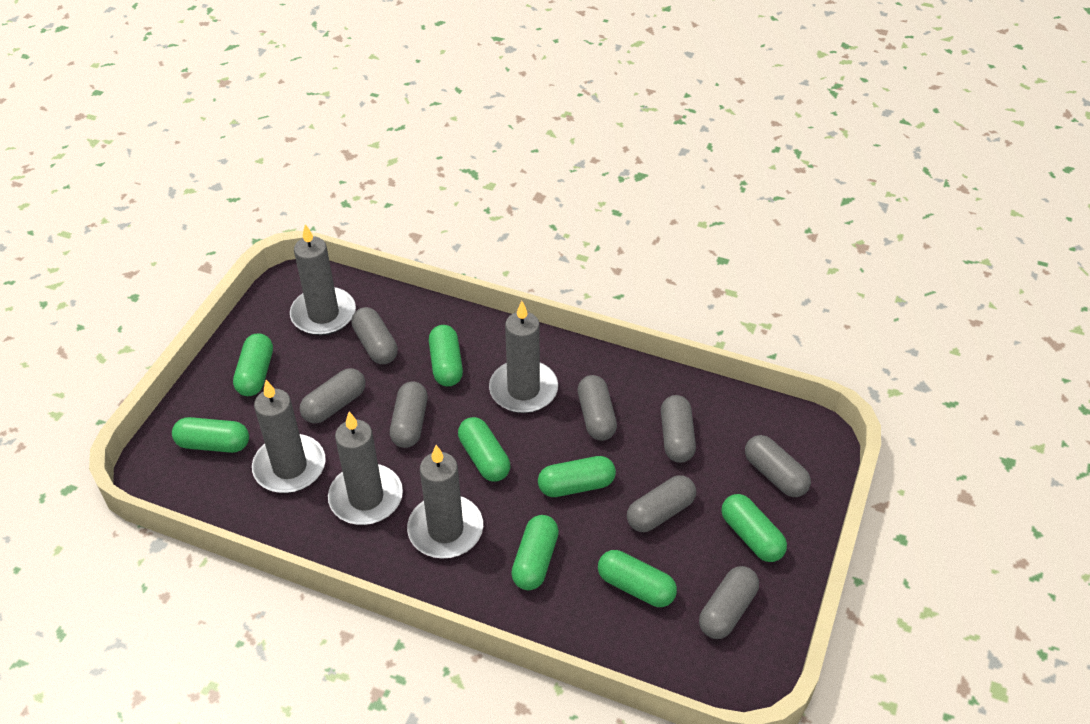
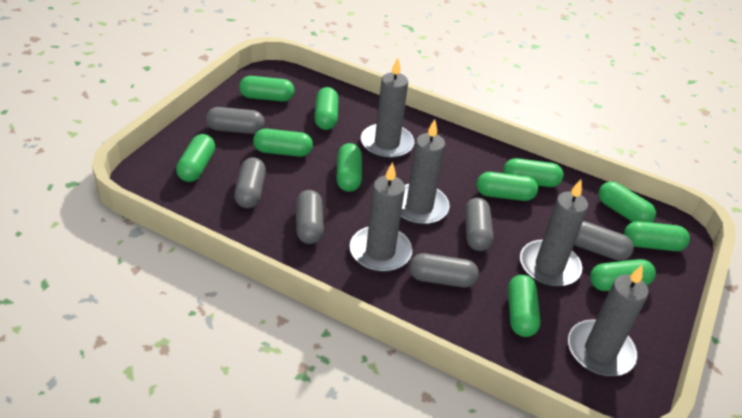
green capsule: 8 -> 11
grey capsule: 8 -> 6

